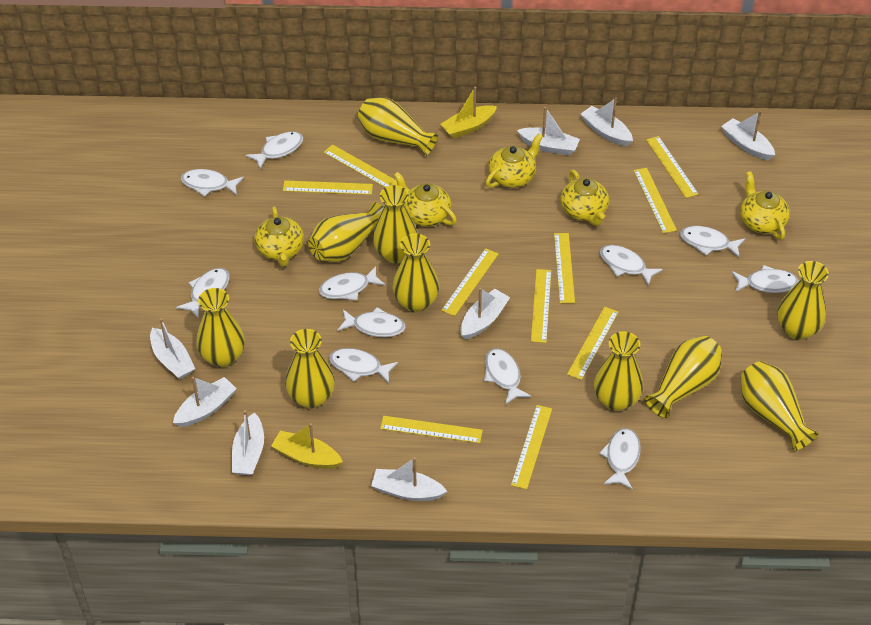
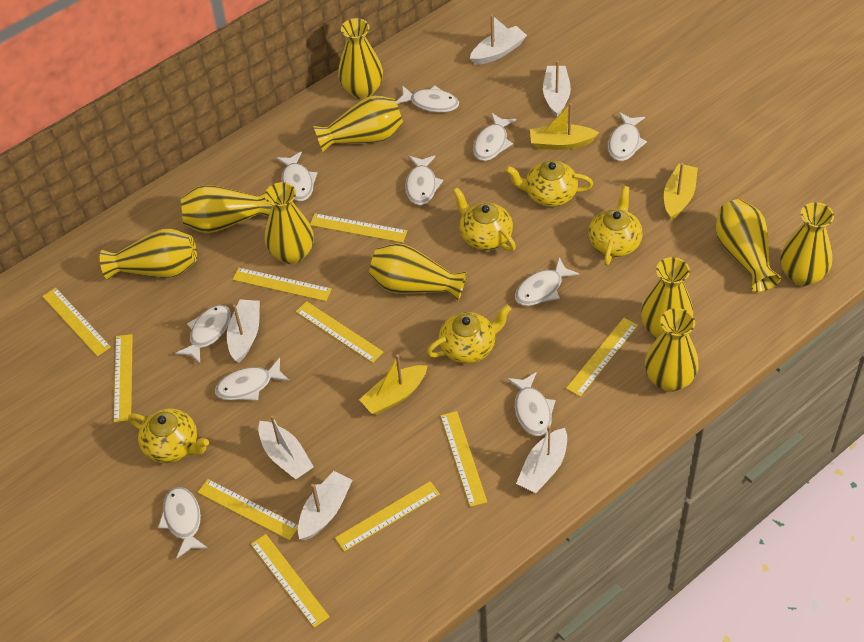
white boat: 8 -> 6
white fish: 11 -> 10
yellow boat: 2 -> 3

